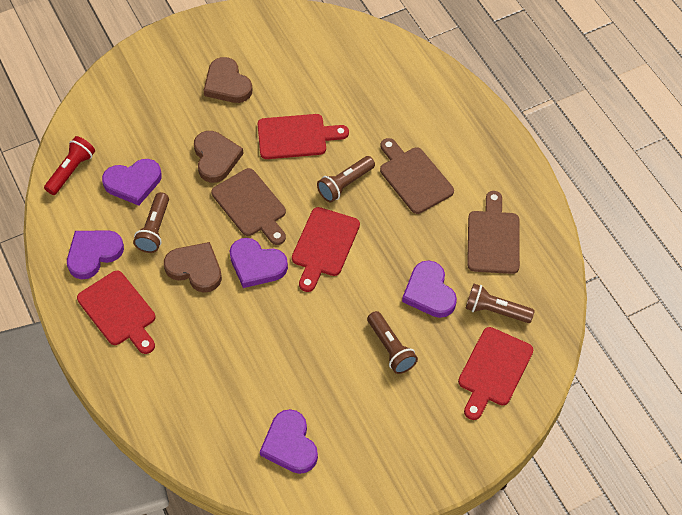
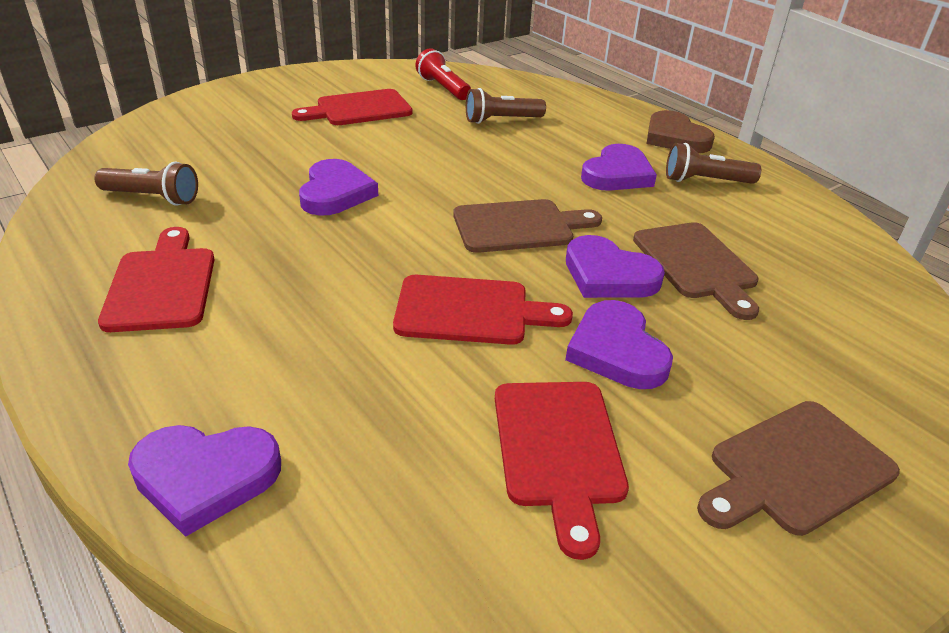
brown flashlight: 4 -> 3
brown heart: 3 -> 1

